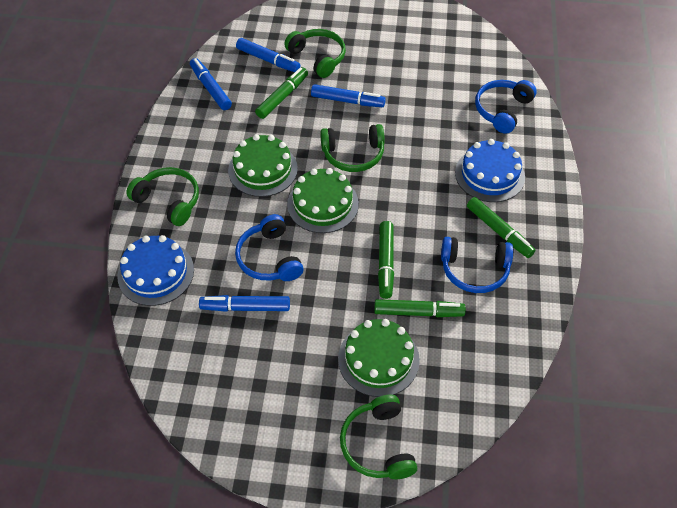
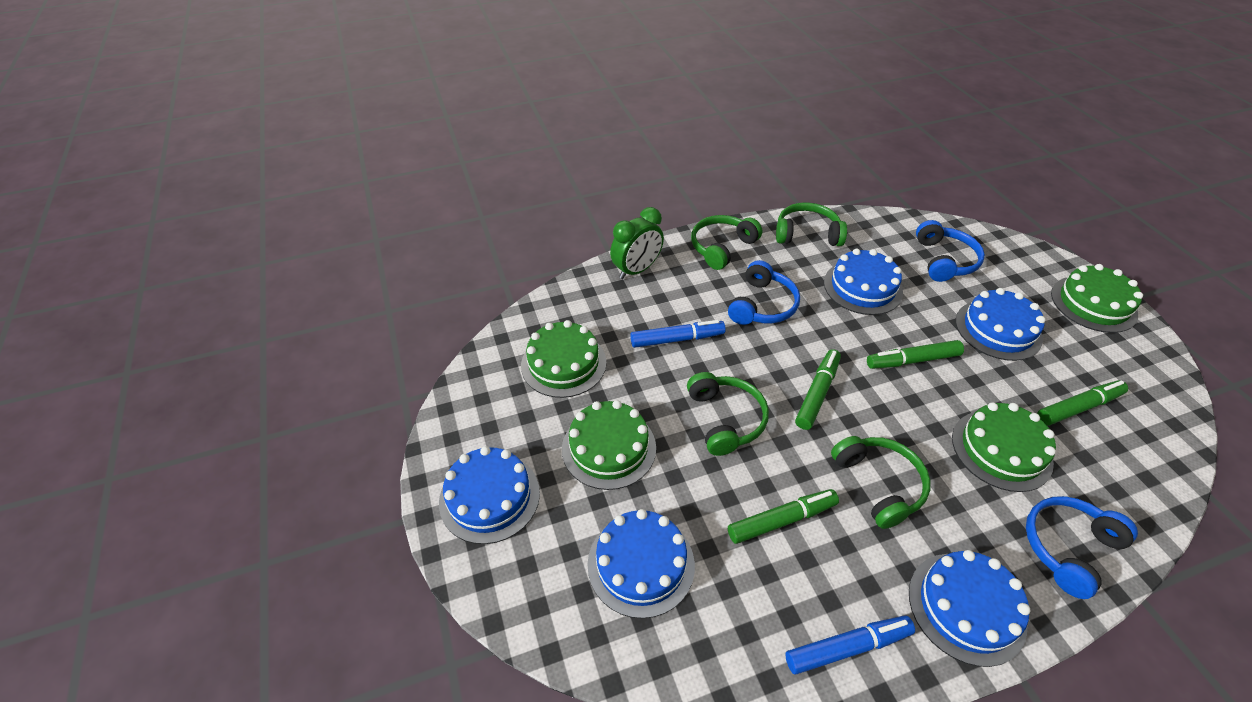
blue cake: 2 -> 5
blue marker: 4 -> 2
green cake: 3 -> 4
green clock: 0 -> 1

